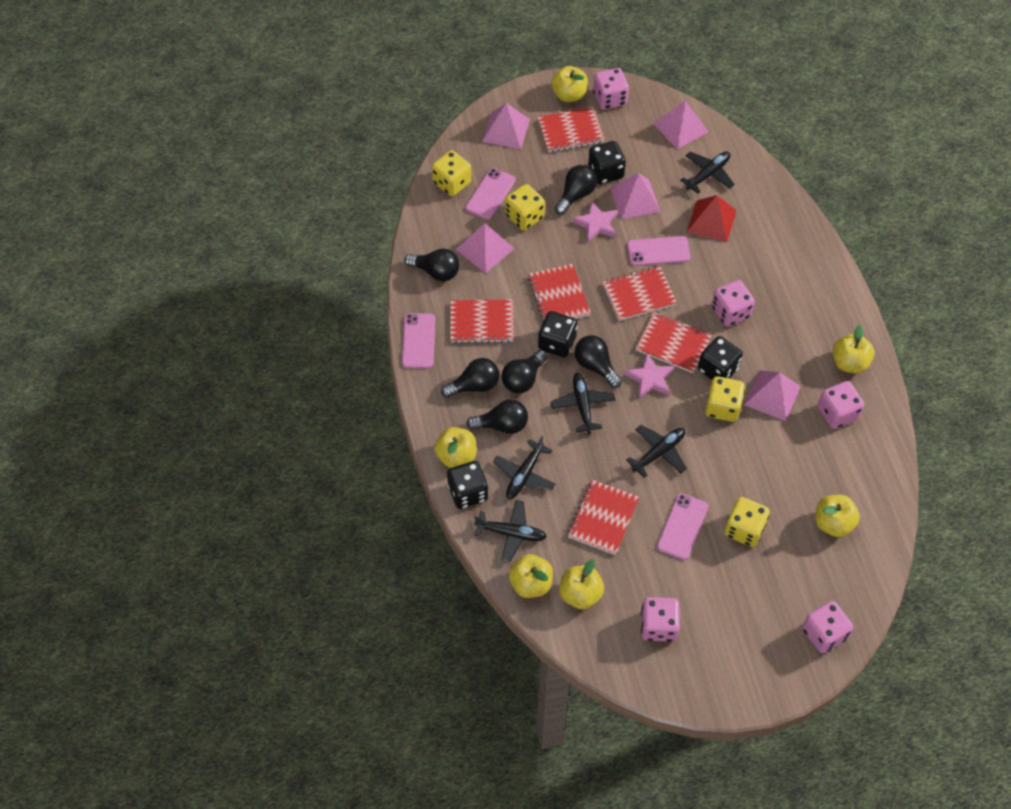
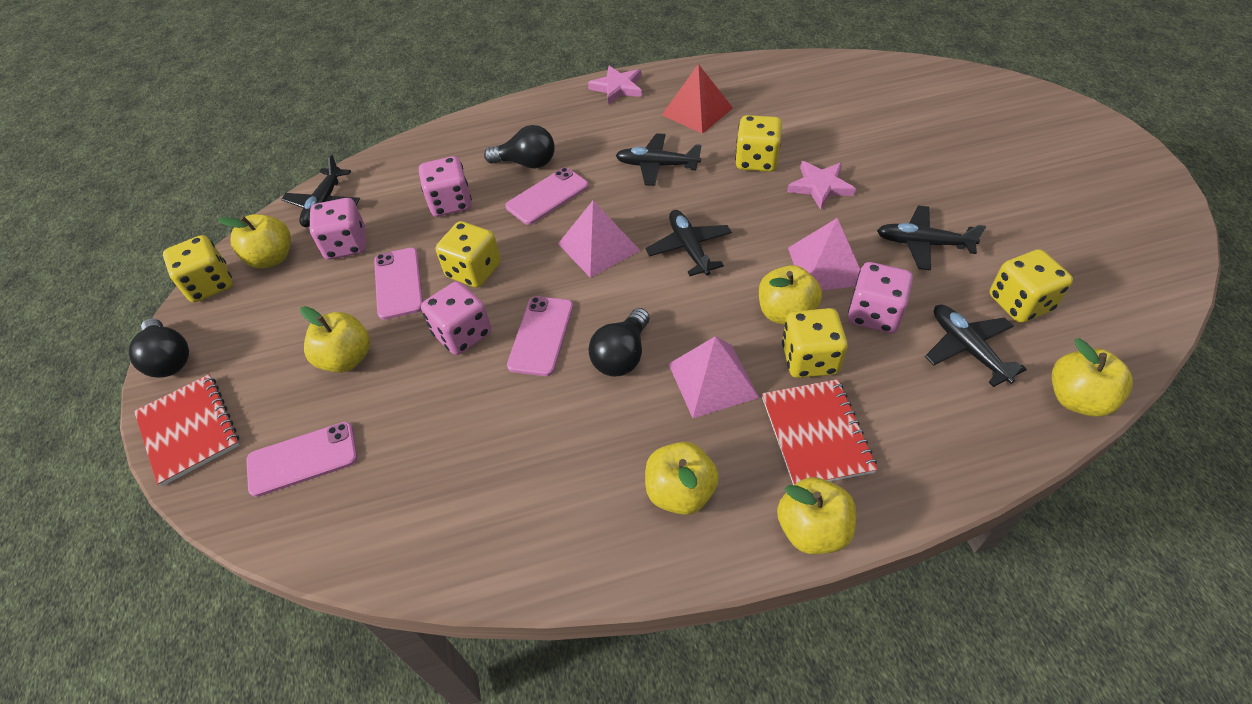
black dice: 4 -> 0
black light bulb: 6 -> 3
pink dice: 5 -> 4
pink pyramid: 5 -> 3
red notebook: 6 -> 2
yellow dice: 4 -> 5

